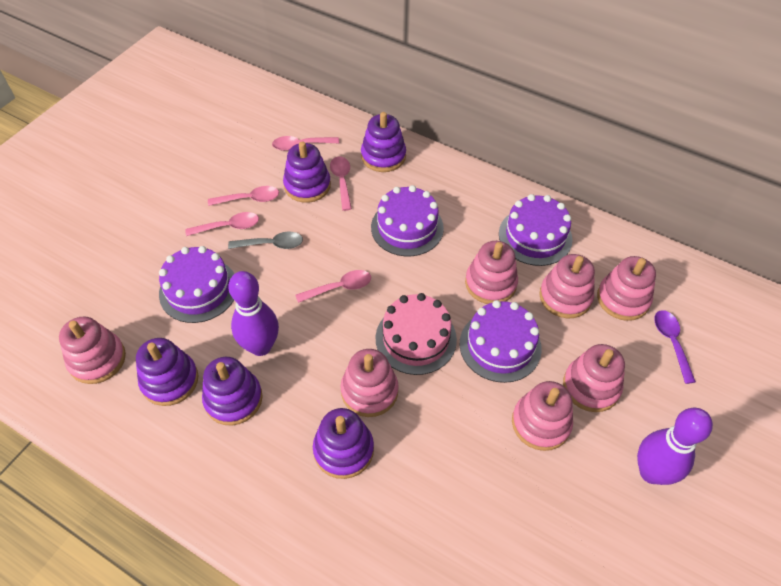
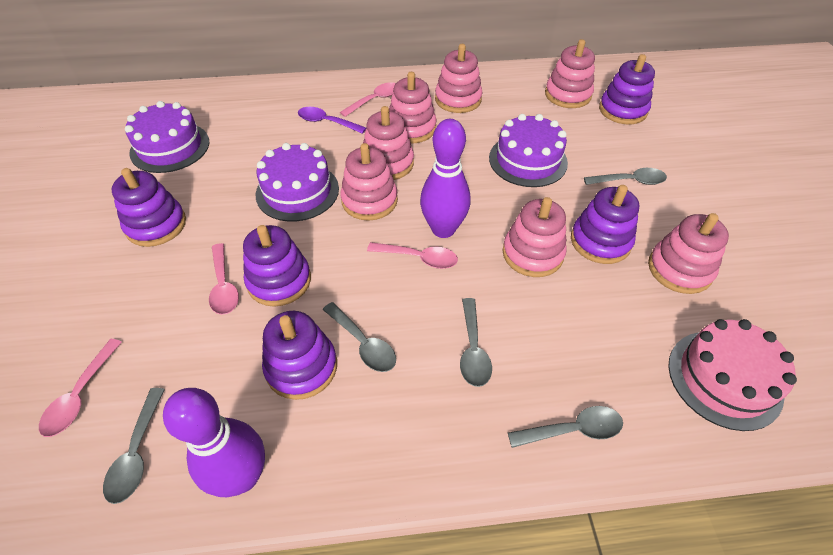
grey spoon: 1 -> 5
pink spoon: 5 -> 4
purple cake: 4 -> 3

